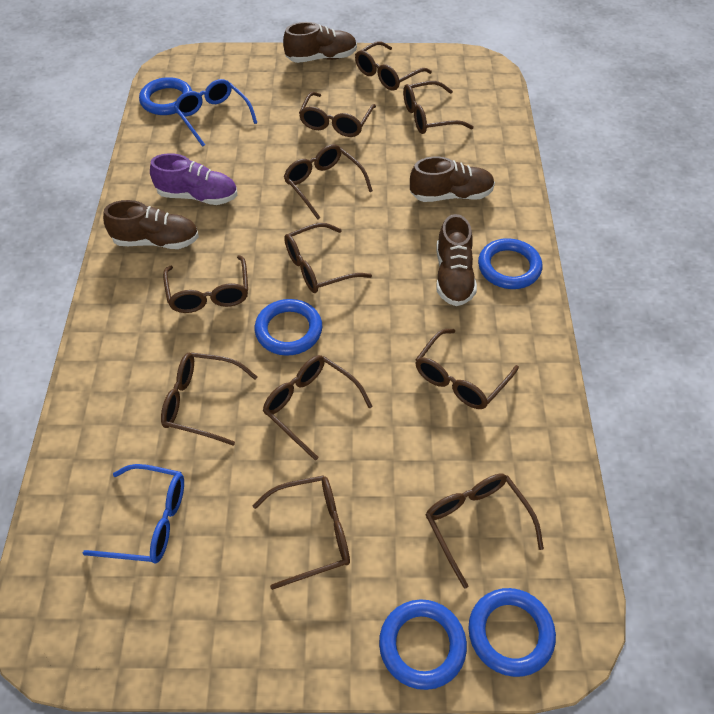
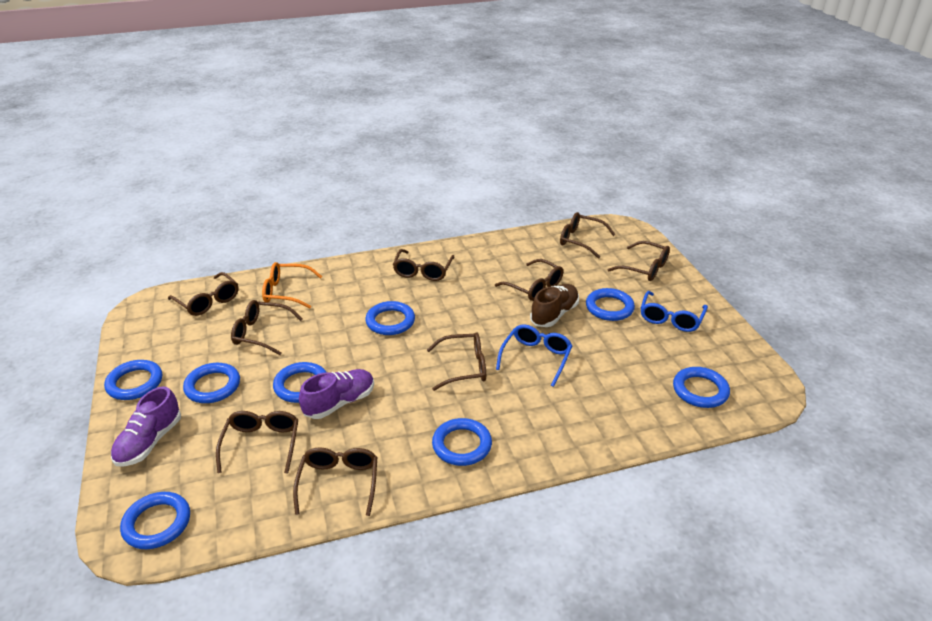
blue ring: 5 -> 8
brown glasses: 11 -> 9
brown shoe: 4 -> 1
orange glasses: 0 -> 1
purple shoe: 1 -> 2

